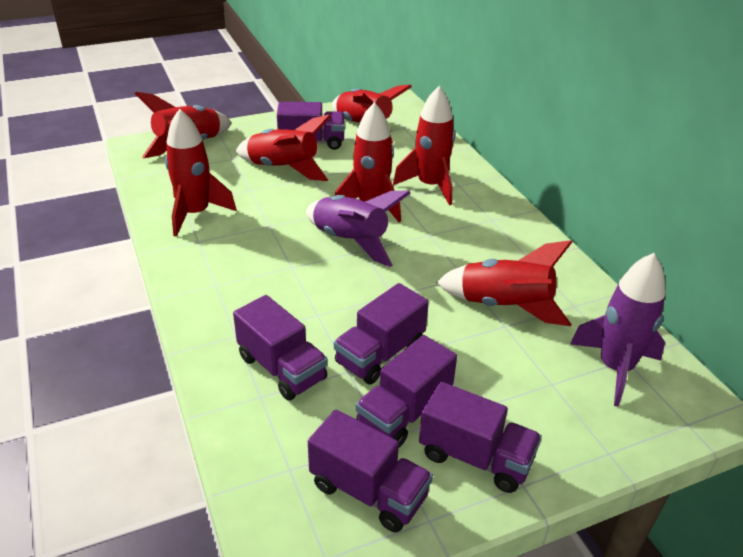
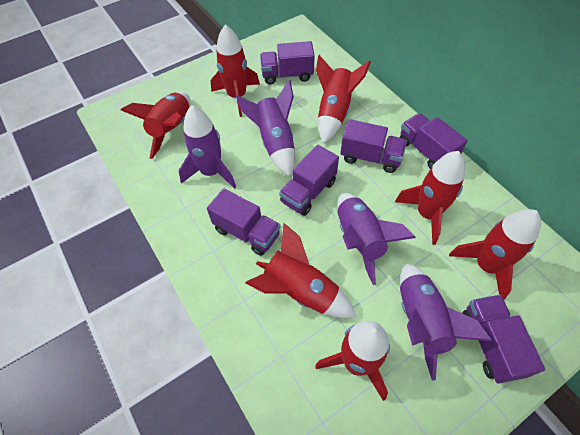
purple rocket: 2 -> 4

